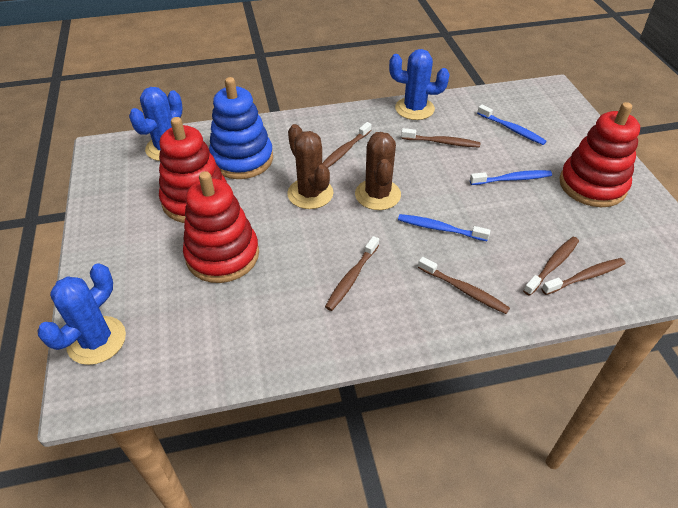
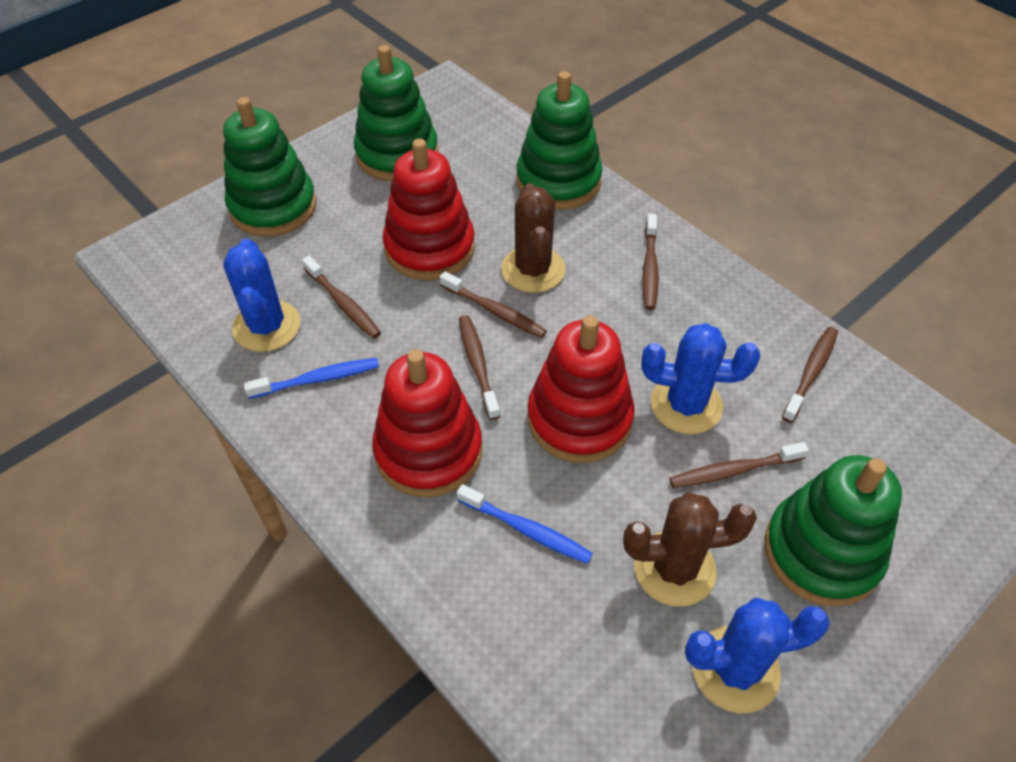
blue stacking toy: 1 -> 0
blue toothbrush: 3 -> 2
green stacking toy: 0 -> 4

